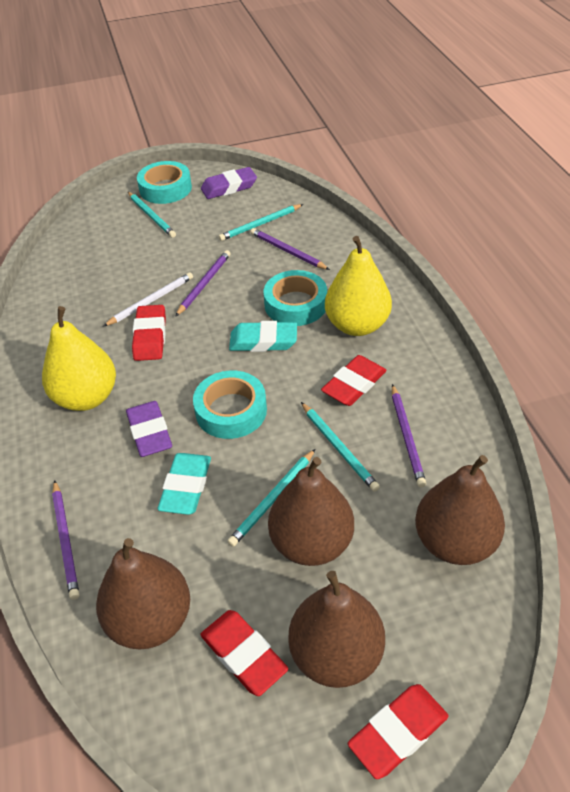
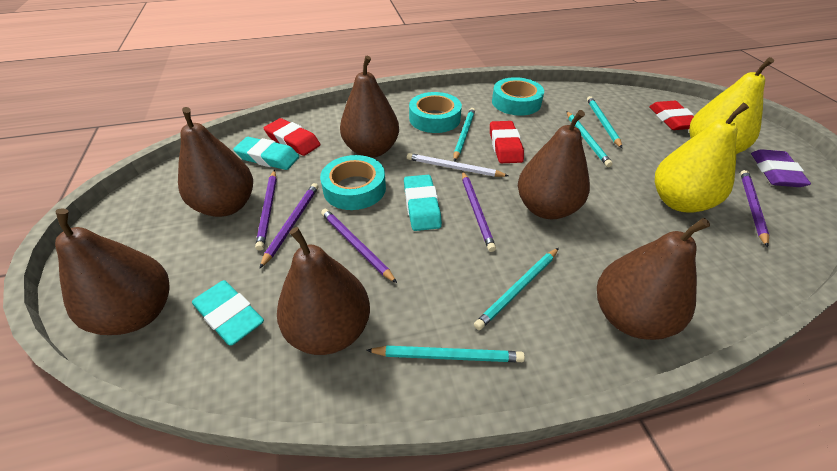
brown pear: 4 -> 6
purple eraser: 2 -> 1
purple pencil: 4 -> 5
red eraser: 4 -> 3
turquoise eraser: 2 -> 3
turquoise pencil: 4 -> 5

